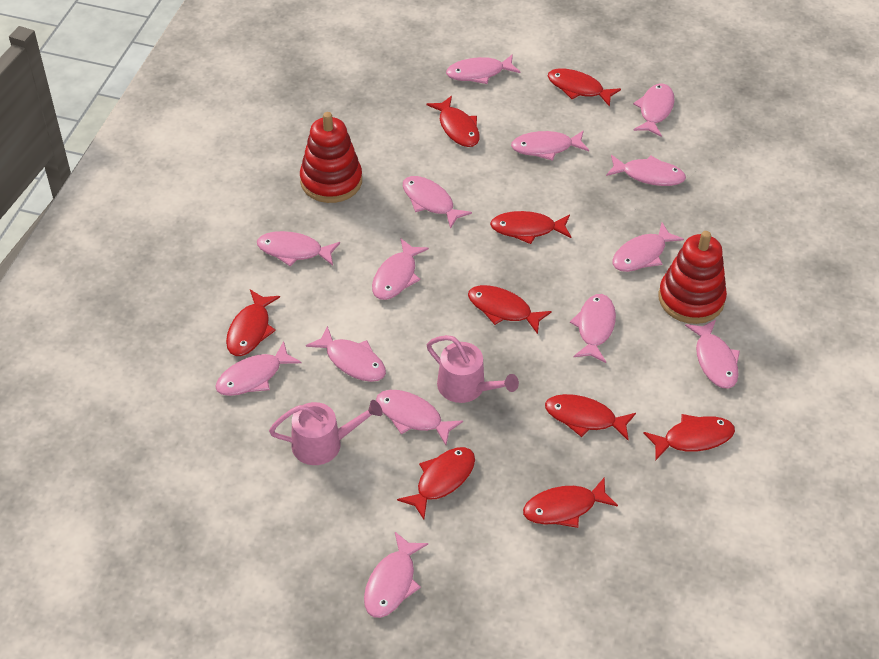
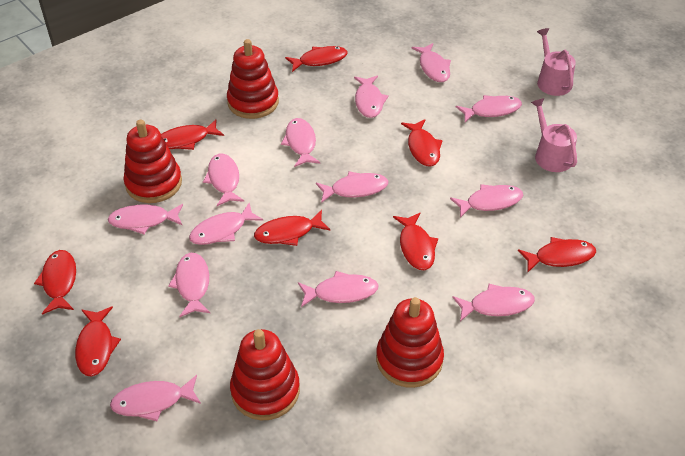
pink fish: 14 -> 13
red fish: 9 -> 8
red stacking toy: 2 -> 4

